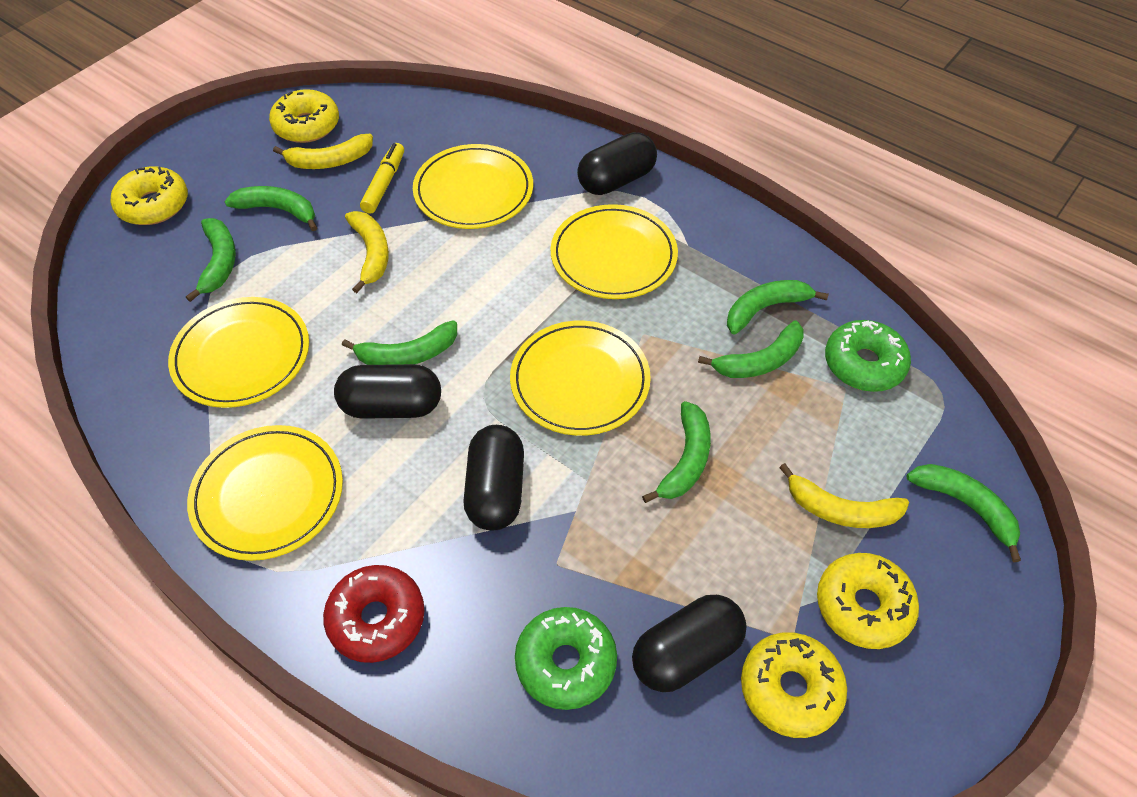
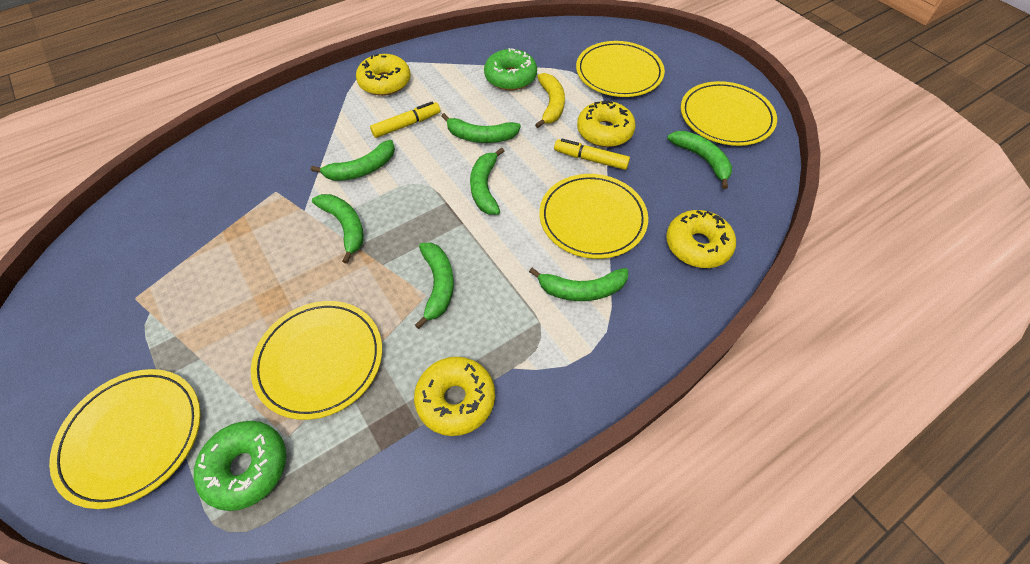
black capsule: 4 -> 0
red donut: 1 -> 0
yellow banana: 3 -> 1
yellow marker: 1 -> 2

